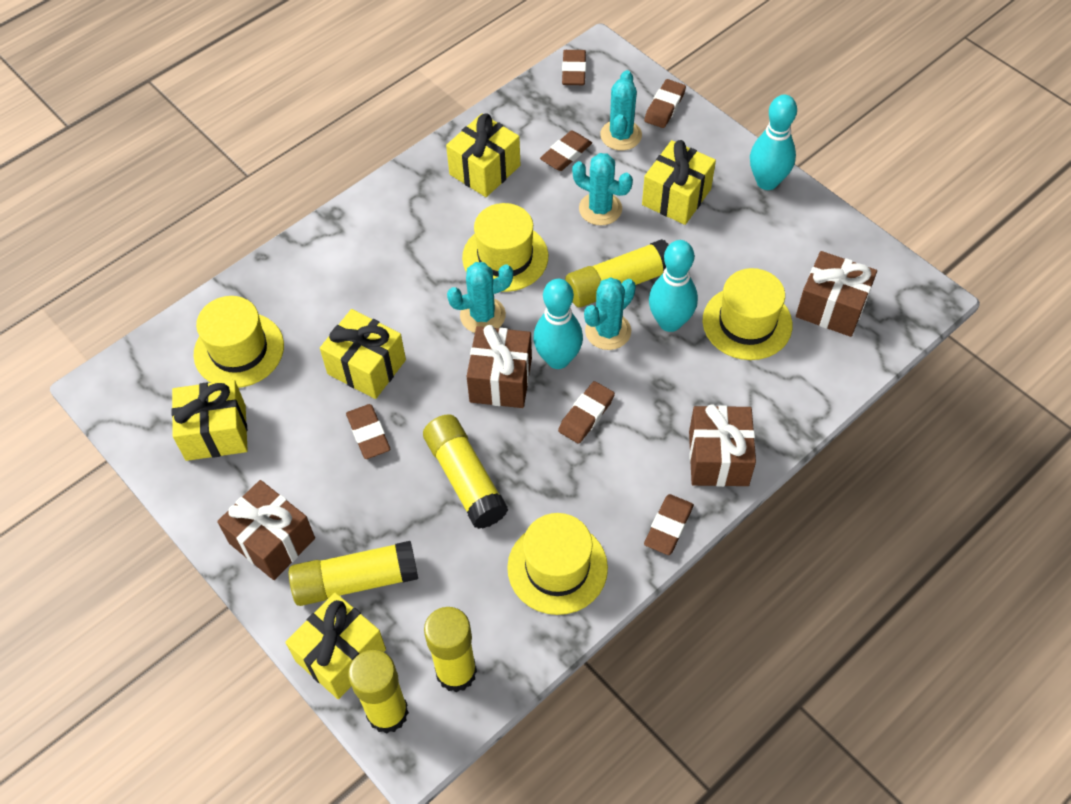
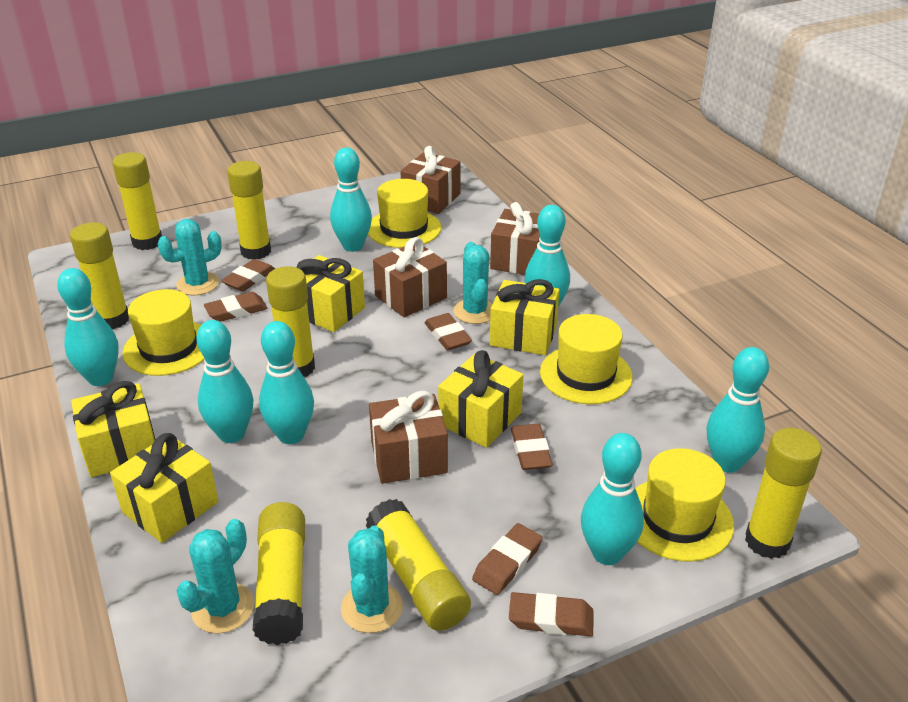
turquoise bowling pin: 3 -> 7
yellow glue stick: 5 -> 7

